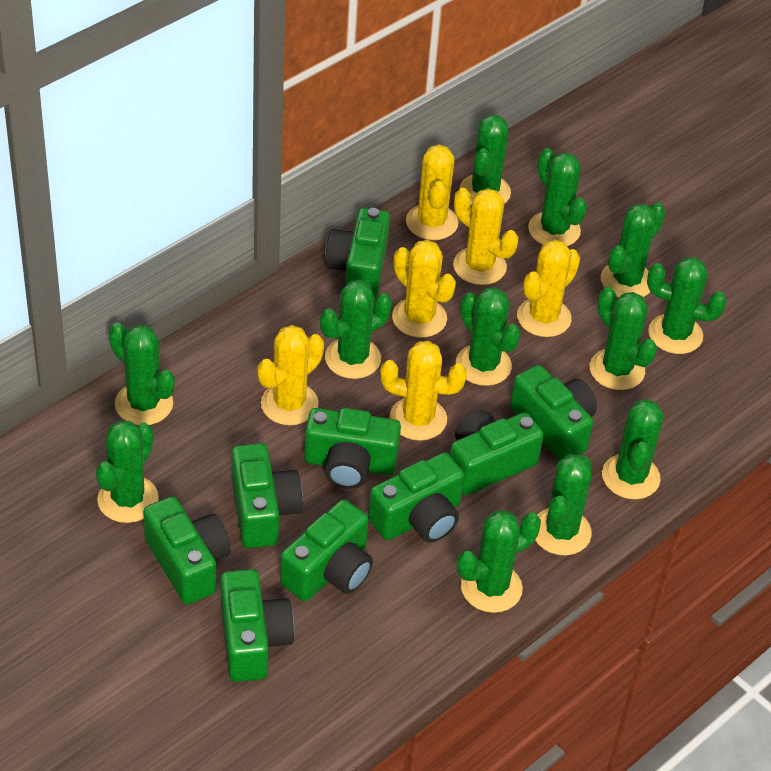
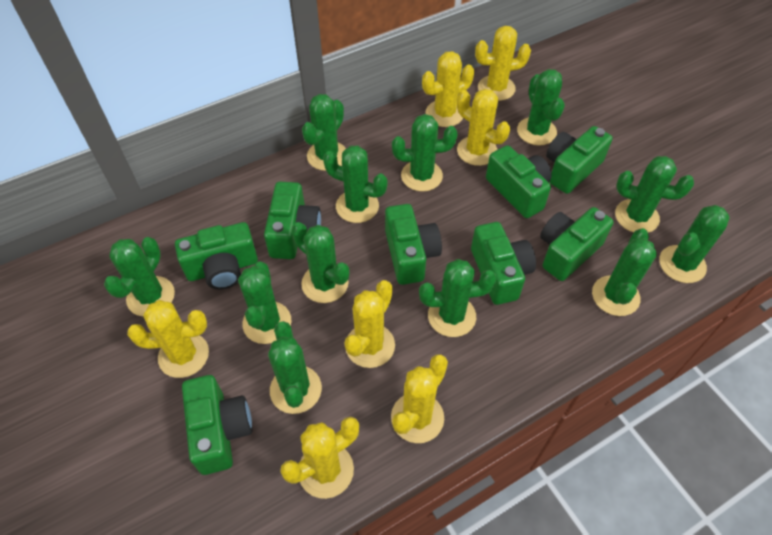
green camera: 9 -> 8
yellow cactus: 6 -> 7

